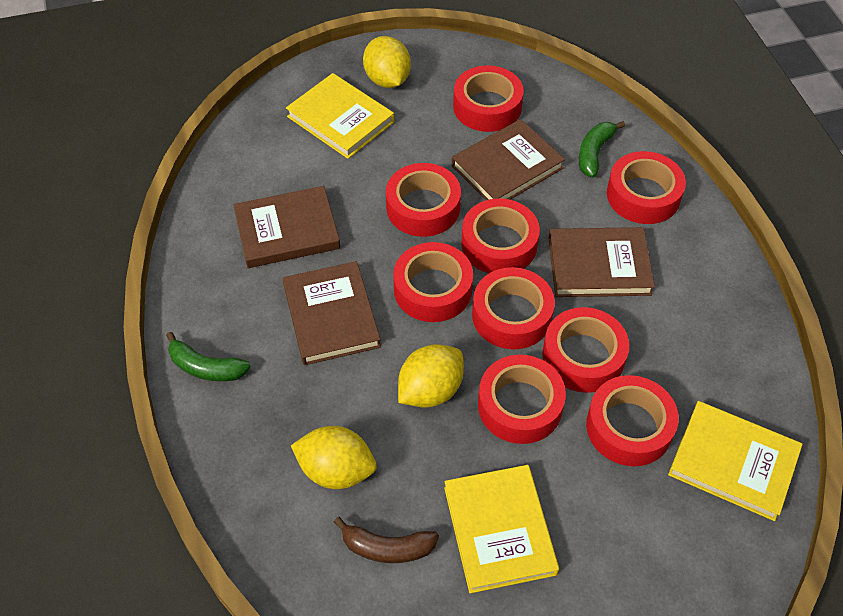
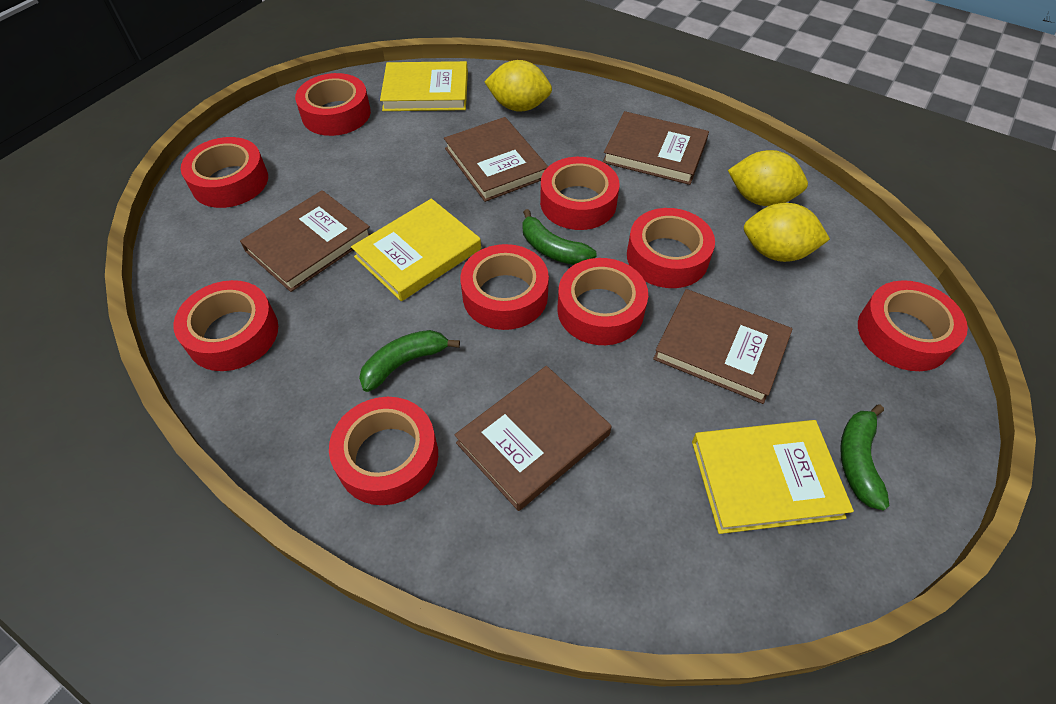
brown banana: 1 -> 0
brown book: 4 -> 5
green banana: 2 -> 3

